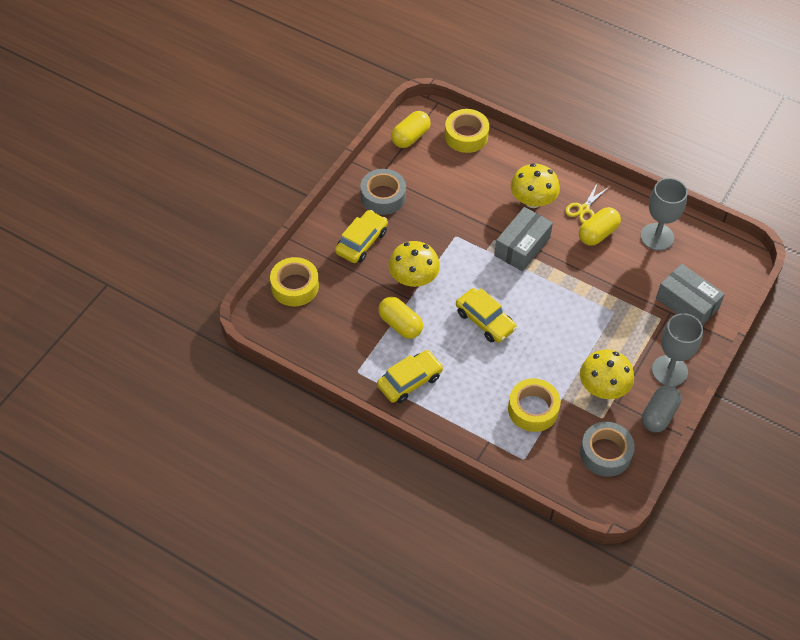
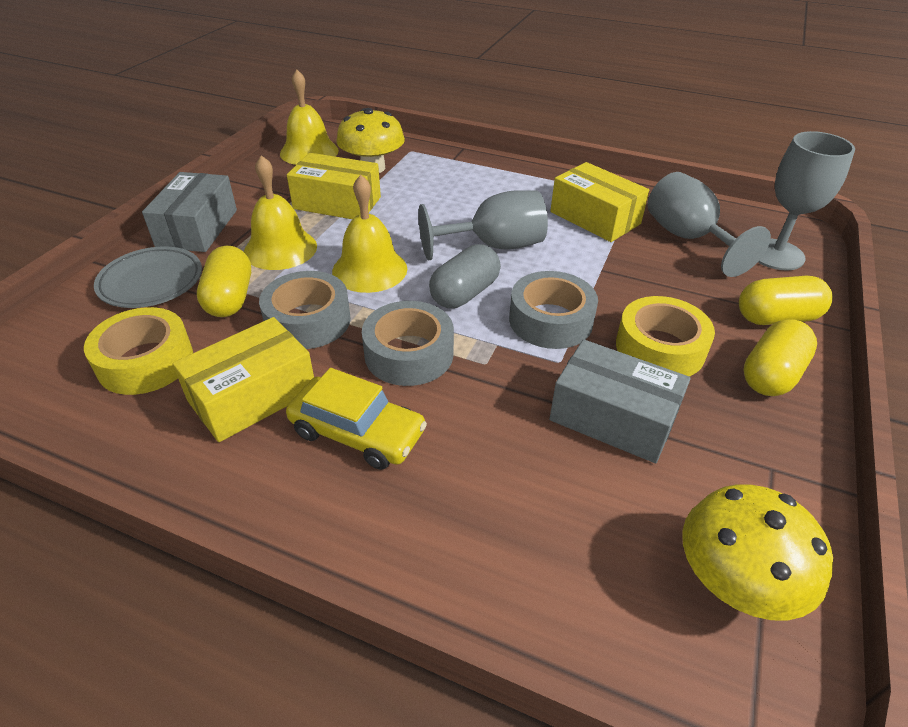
grey goblet: 2 -> 3
grey plate: 0 -> 1
grey tape: 2 -> 3
yellow bell: 0 -> 3
yellow box: 0 -> 3
yellow car: 3 -> 1
yellow mushroom: 3 -> 2
yellow scissors: 1 -> 0
yellow tape: 3 -> 2

